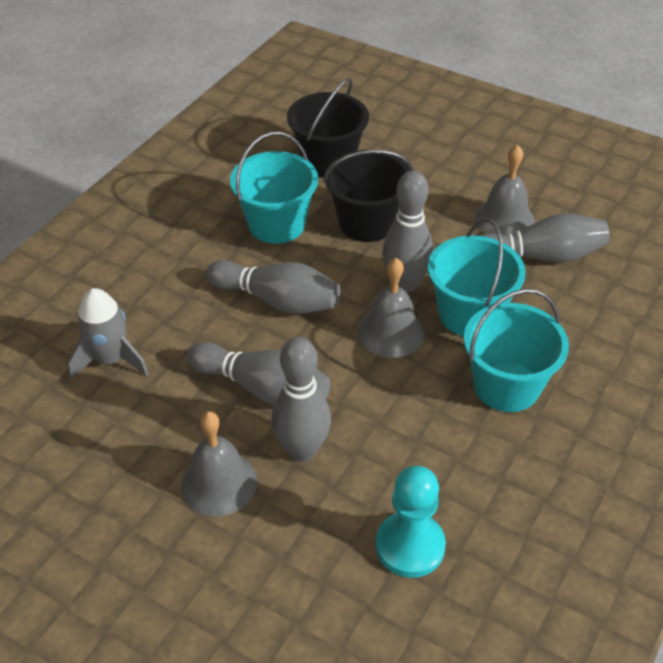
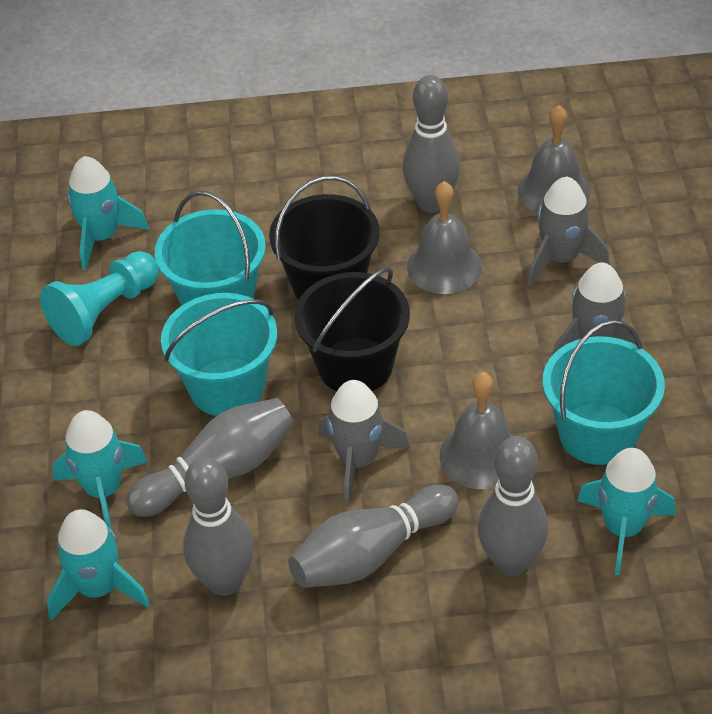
grey rocket: 1 -> 3
turquoise rocket: 0 -> 4

